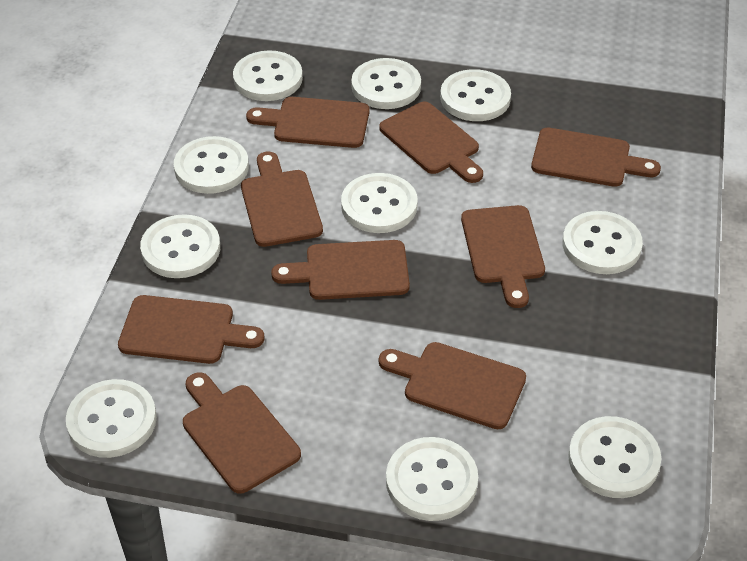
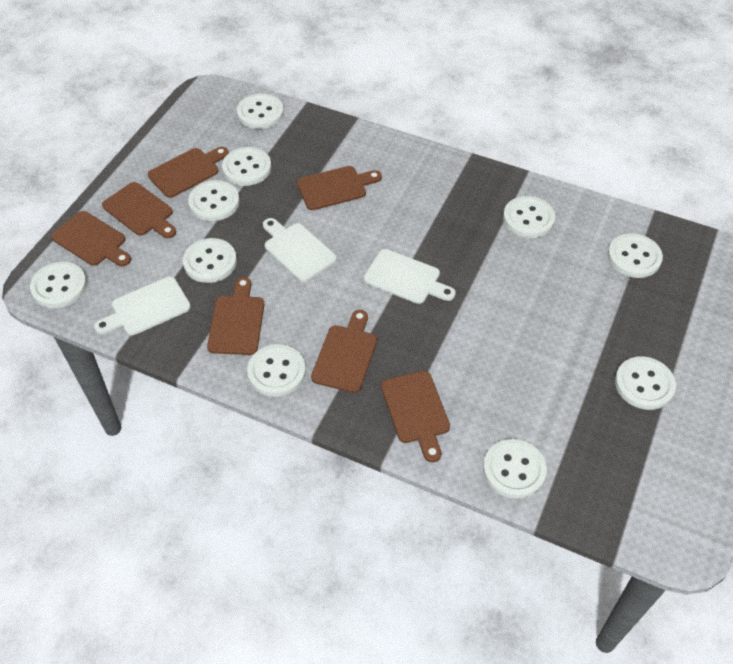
brown cutting board: 9 -> 7
white cutting board: 0 -> 3

